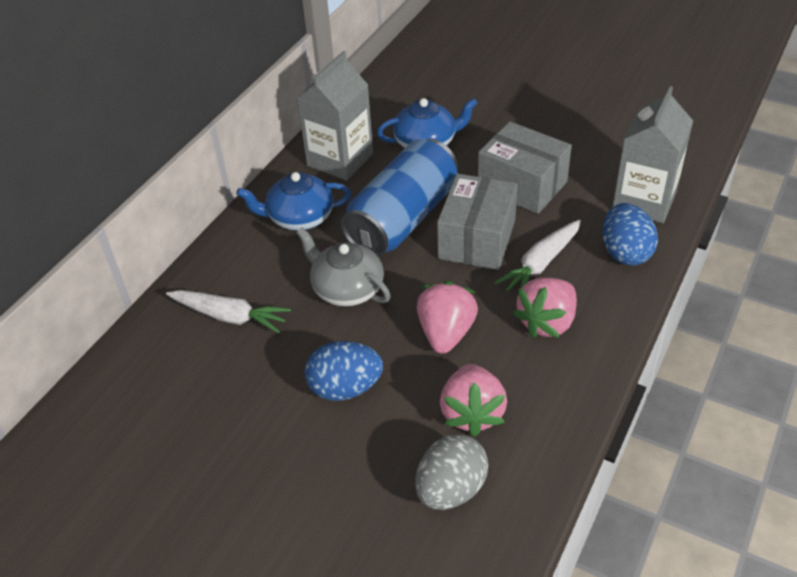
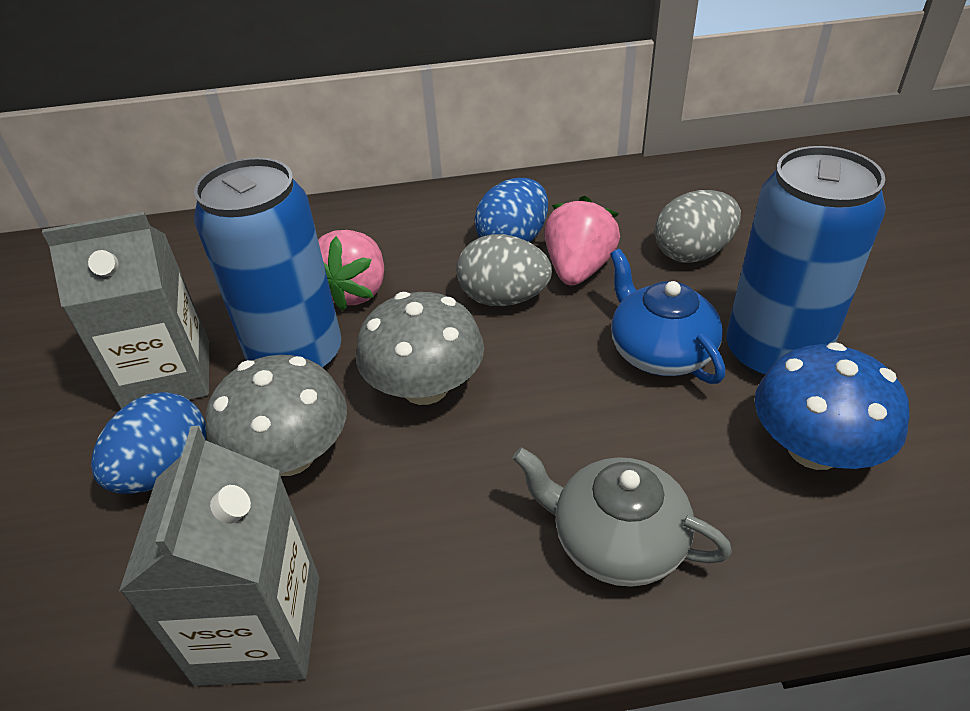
blue can: 1 -> 2
blue mushroom: 0 -> 1
blue teapot: 2 -> 1
grey box: 2 -> 0
grey egg: 1 -> 2
grey mushroom: 0 -> 2
pink strawberry: 3 -> 2
white carrot: 2 -> 0

